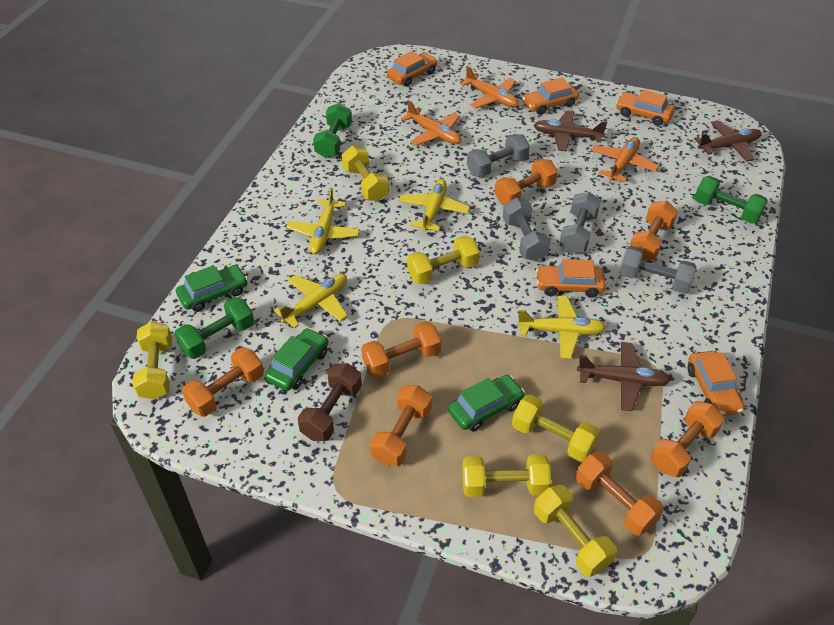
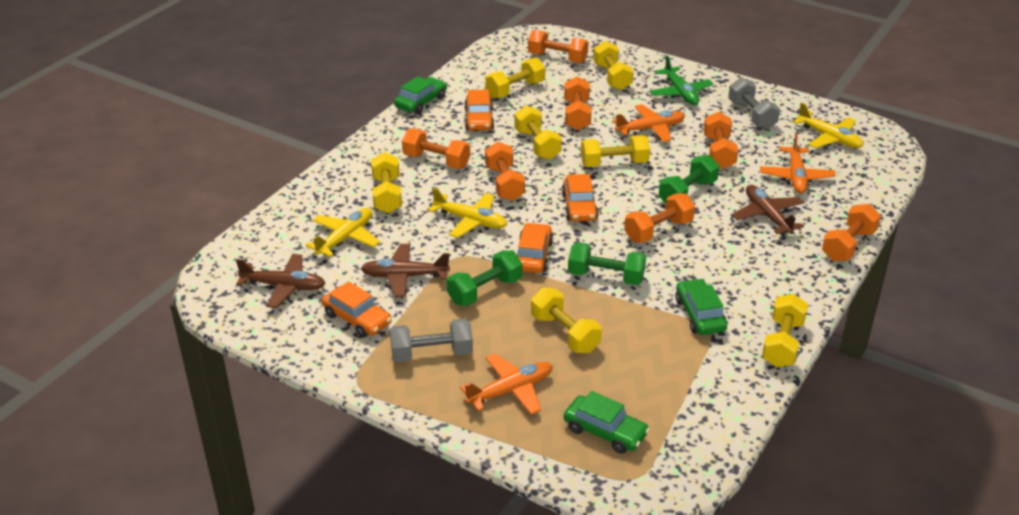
brown dumbbell: 1 -> 0
green plane: 0 -> 1
grey dumbbell: 4 -> 2
orange car: 5 -> 4
yellow dumbbell: 6 -> 7
yellow plane: 4 -> 3

